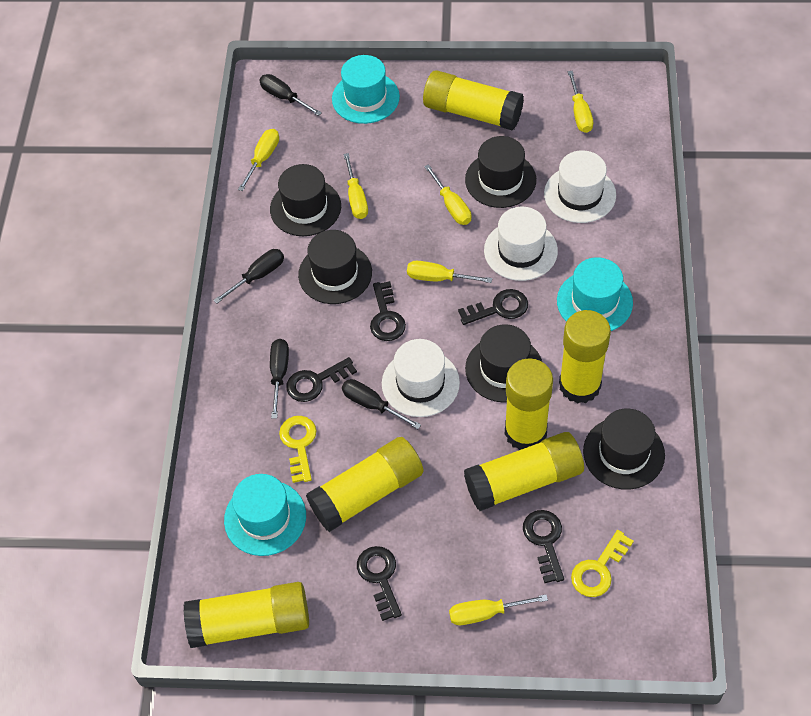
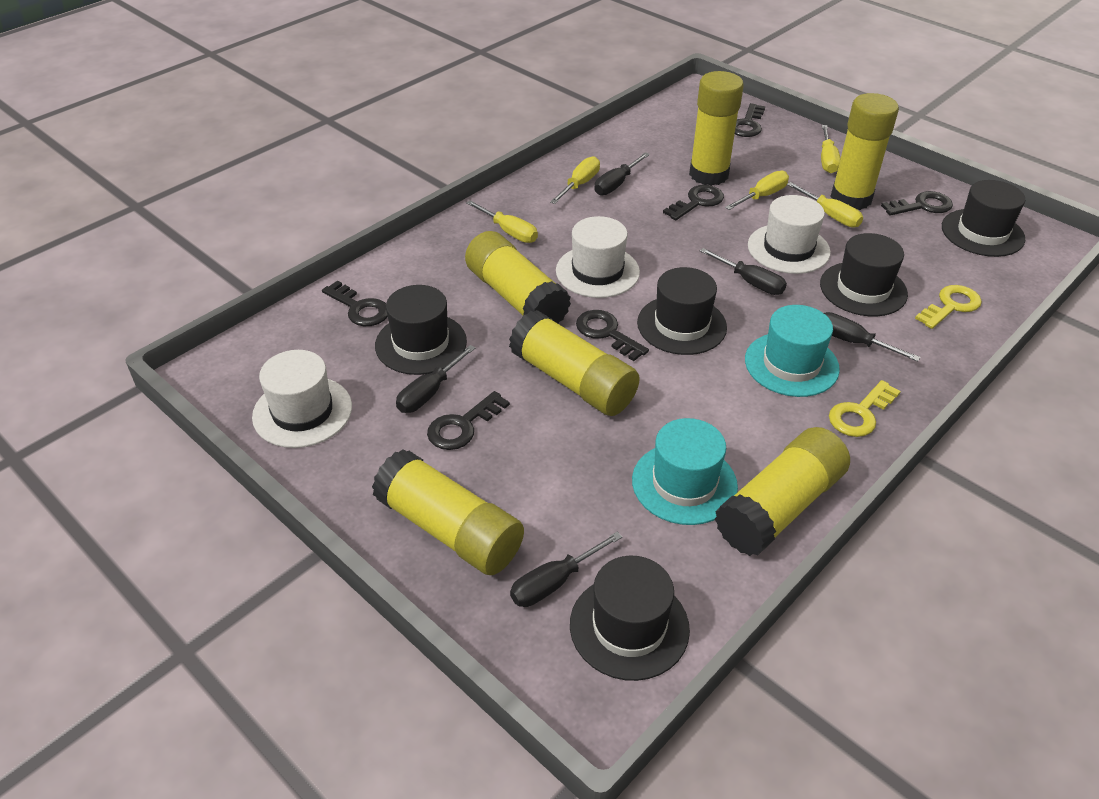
black key: 5 -> 6
black screwdriver: 4 -> 5
turquoise hat: 3 -> 2
yellow screwdriver: 6 -> 5

